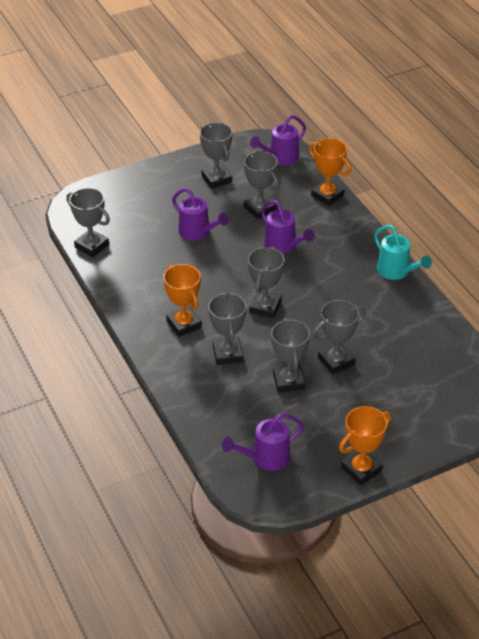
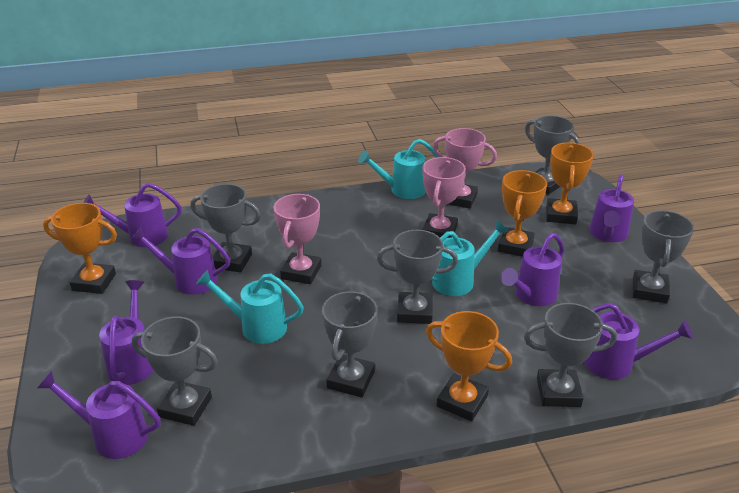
orange trophy: 3 -> 4
pink trophy: 0 -> 3
purple watering can: 4 -> 7
turquoise watering can: 1 -> 3

